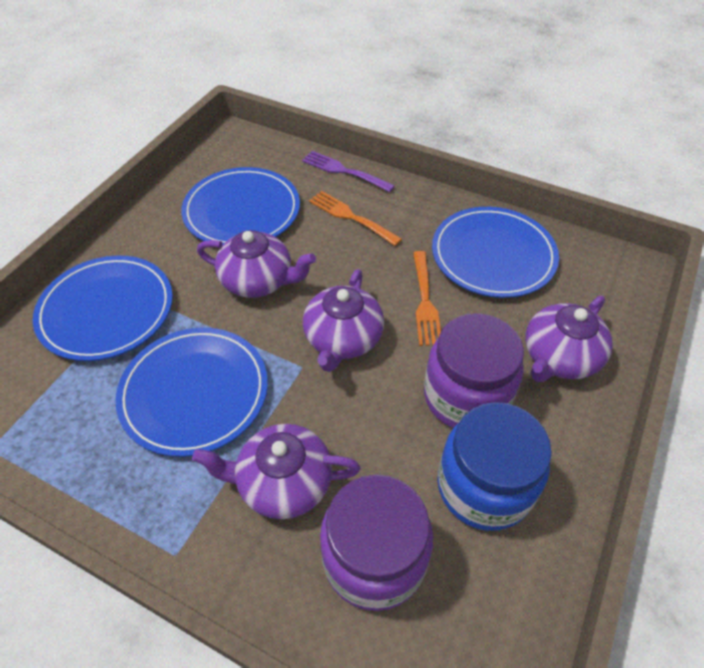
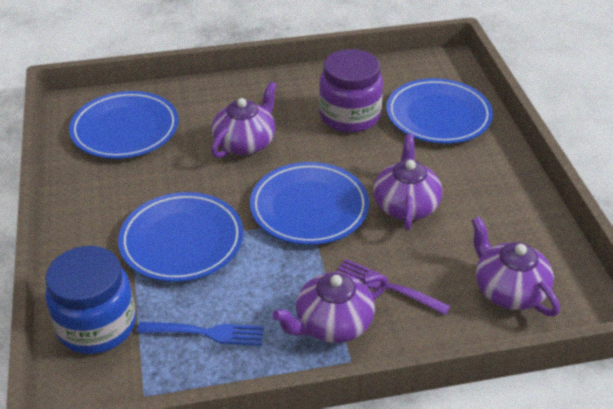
blue fork: 0 -> 1
orange fork: 2 -> 0
purple jar: 2 -> 1

